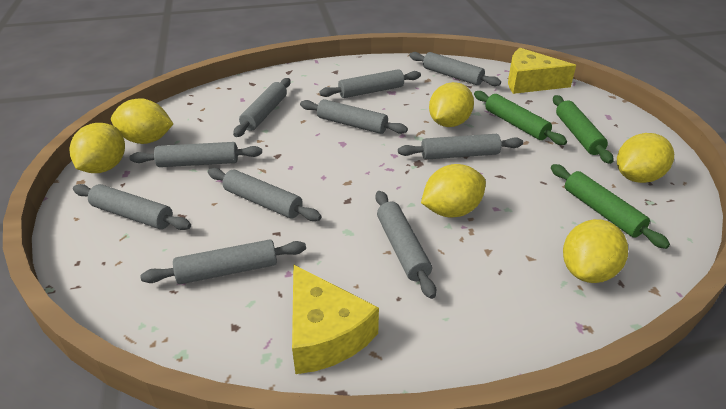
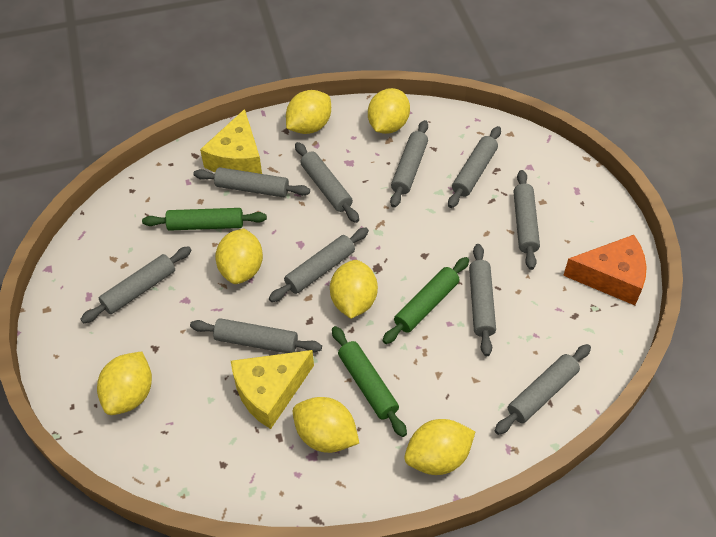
orange cheese: 0 -> 1
yellow lemon: 6 -> 7

